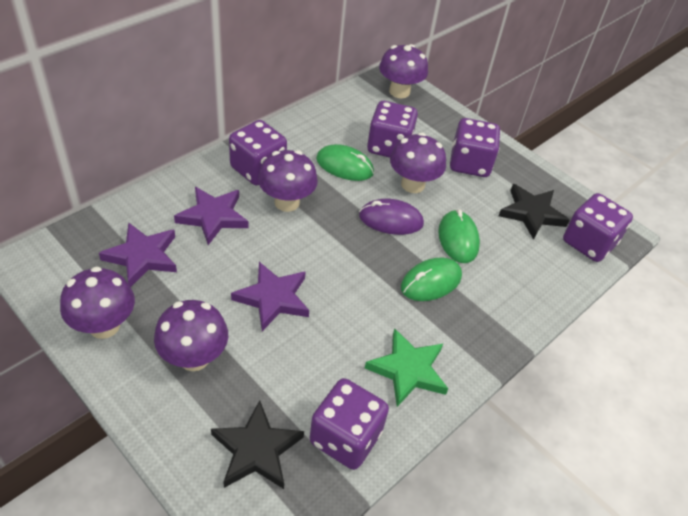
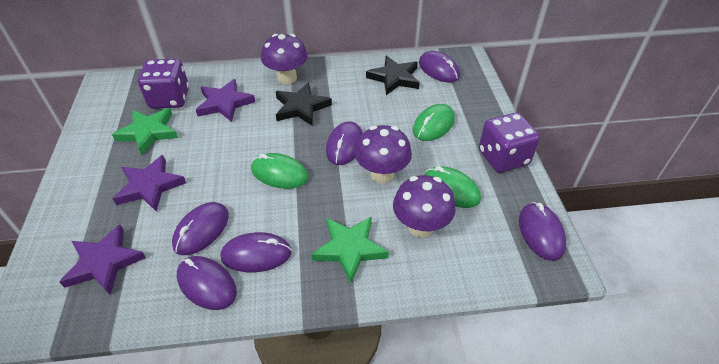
green star: 1 -> 2
purple dice: 5 -> 2
purple mouse: 1 -> 6
purple mushroom: 5 -> 3

